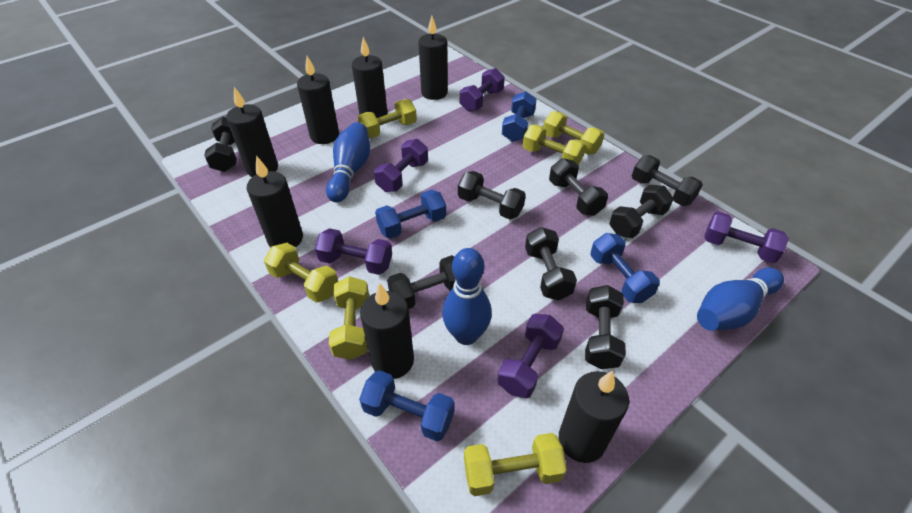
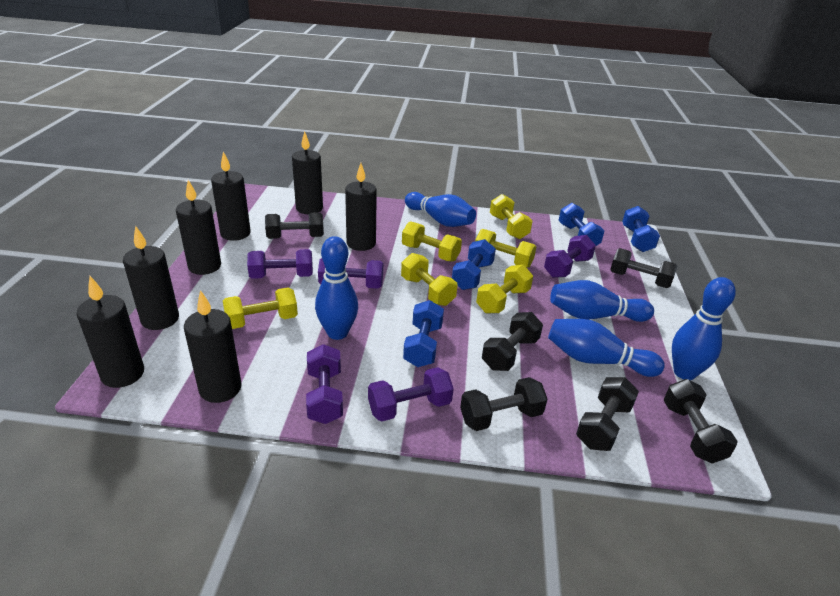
black dumbbell: 8 -> 6
blue bowling pin: 3 -> 5

